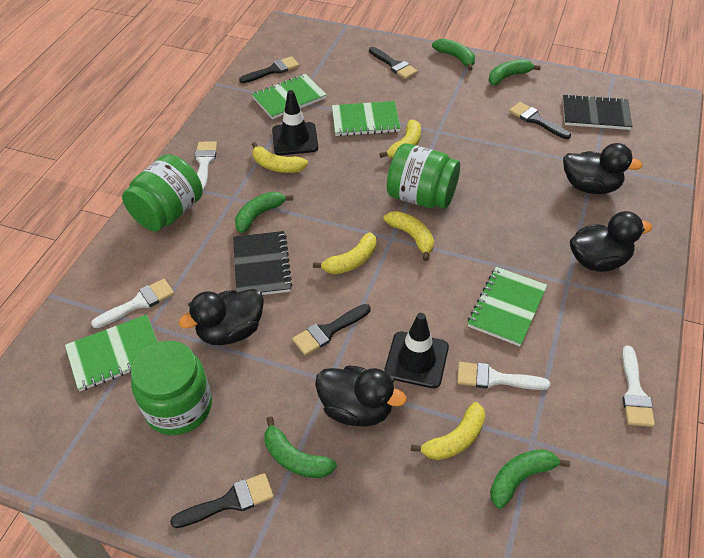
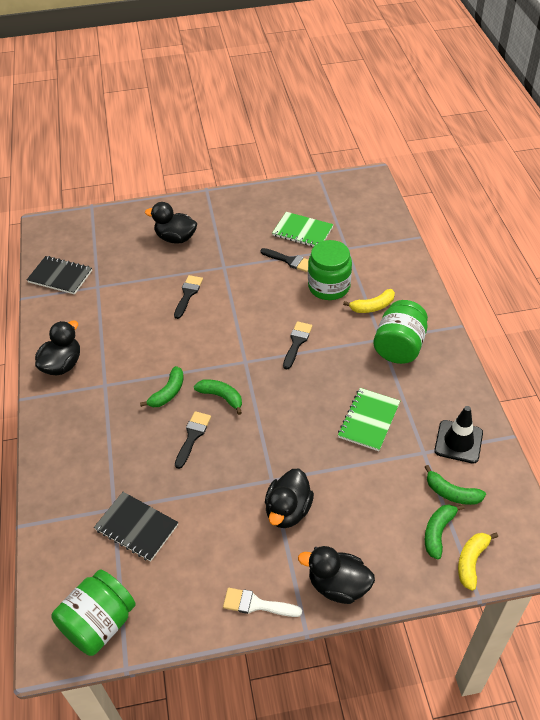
black brush: 5 -> 4
black traffic cone: 2 -> 1
green banana: 5 -> 4
green notebook: 4 -> 2
white brush: 4 -> 1
yellow banana: 5 -> 2

